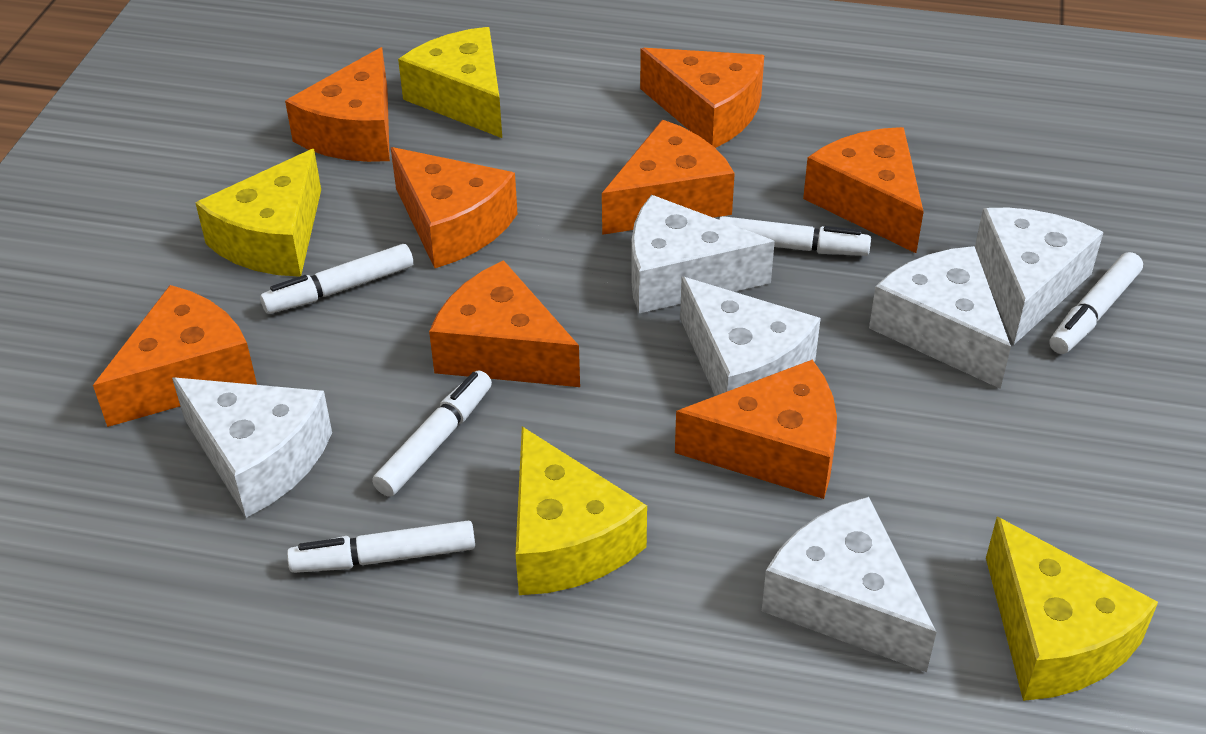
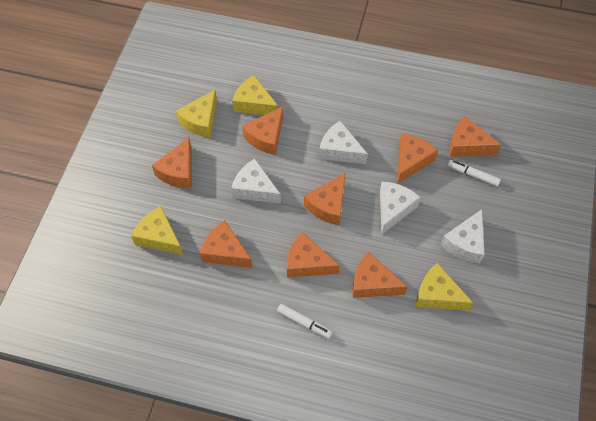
white cheese: 6 -> 4
white marker: 5 -> 2

